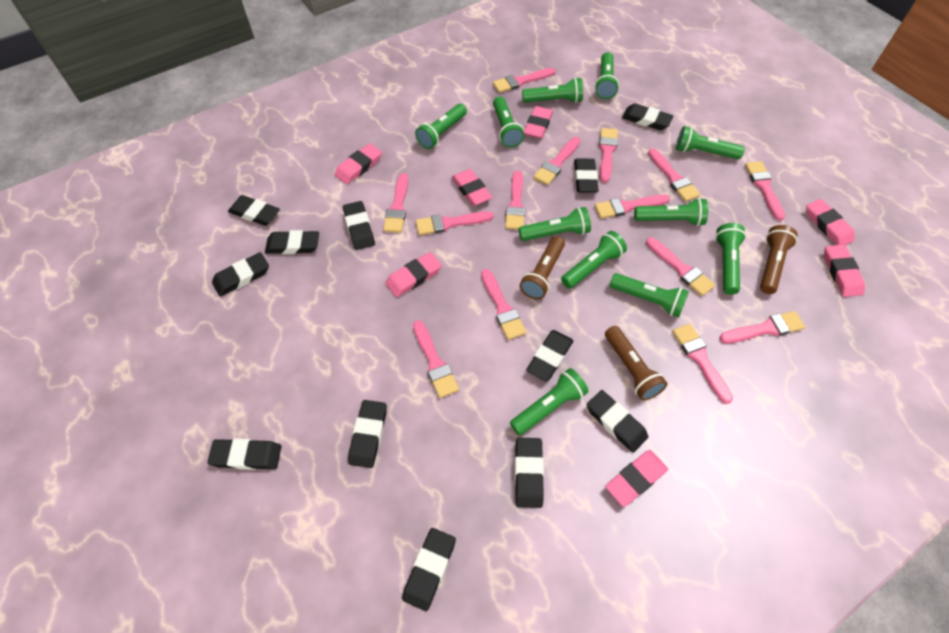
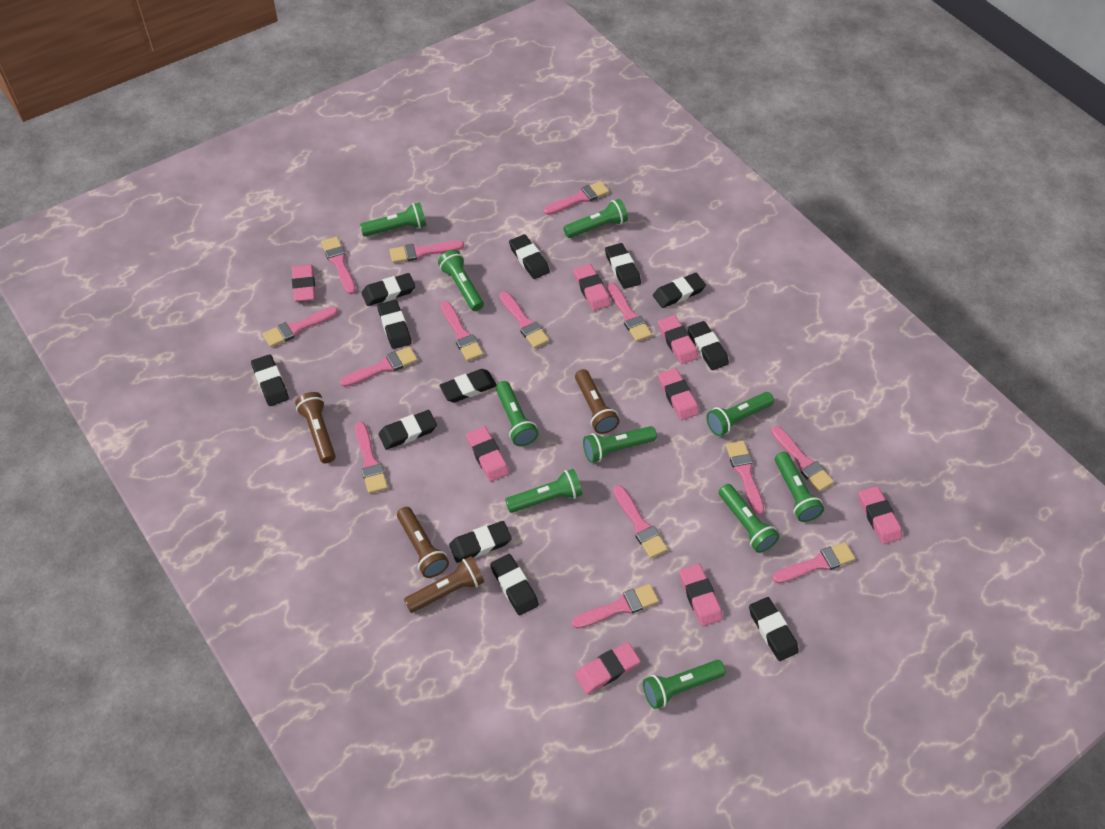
brown flashlight: 3 -> 4
green flashlight: 11 -> 10
pink eraser: 7 -> 8

